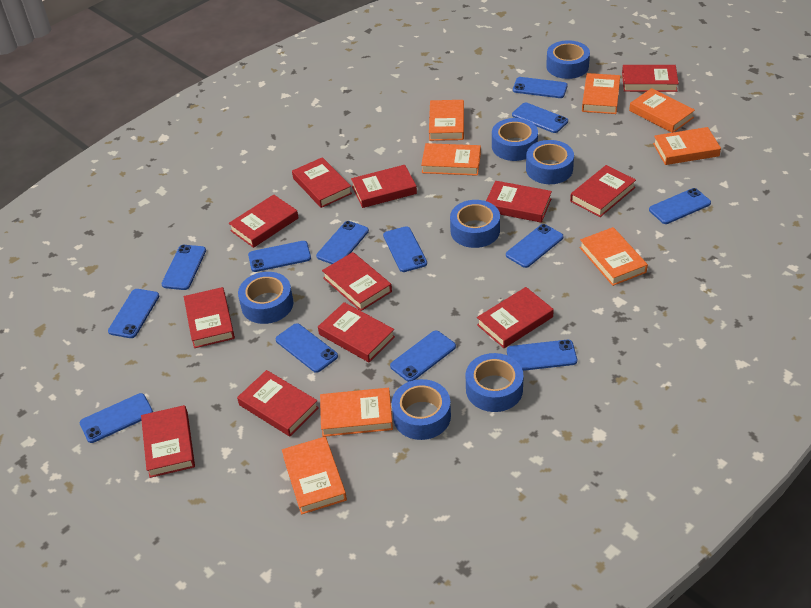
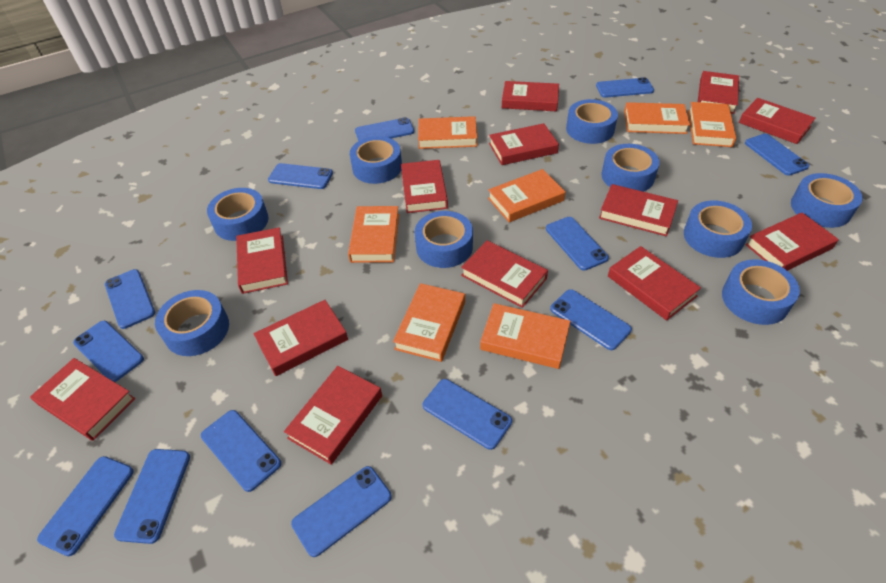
blue tape: 7 -> 9
orange book: 8 -> 7
red book: 12 -> 13

